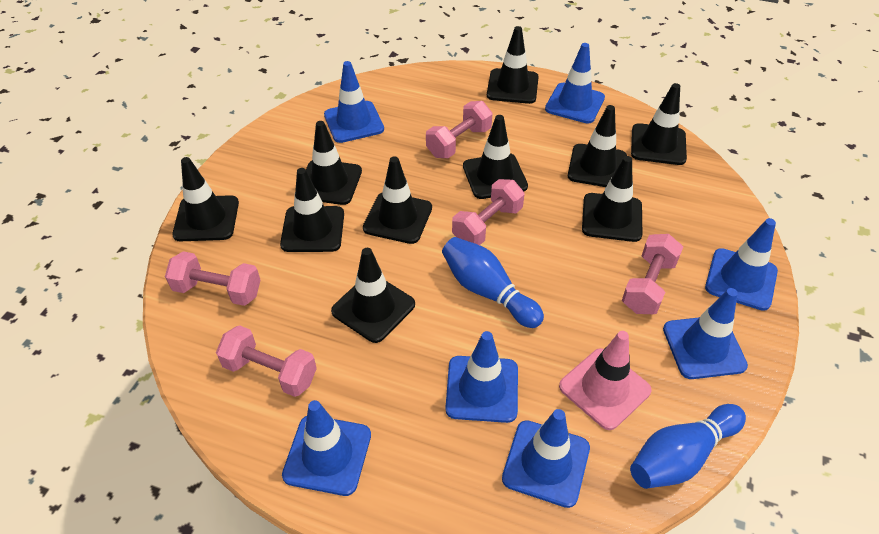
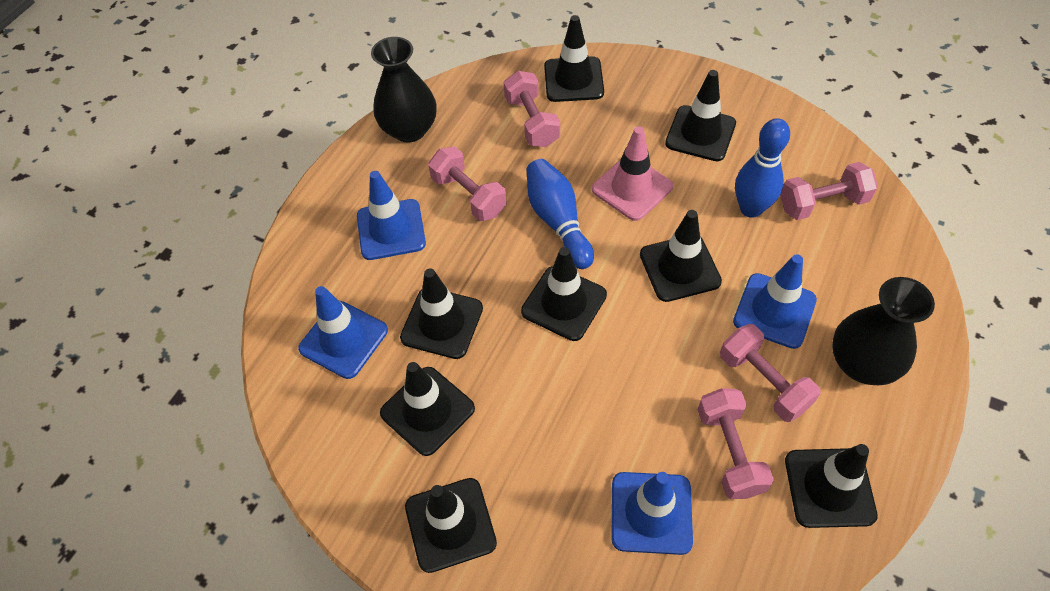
black traffic cone: 10 -> 8
black vase: 0 -> 2
blue traffic cone: 7 -> 4

